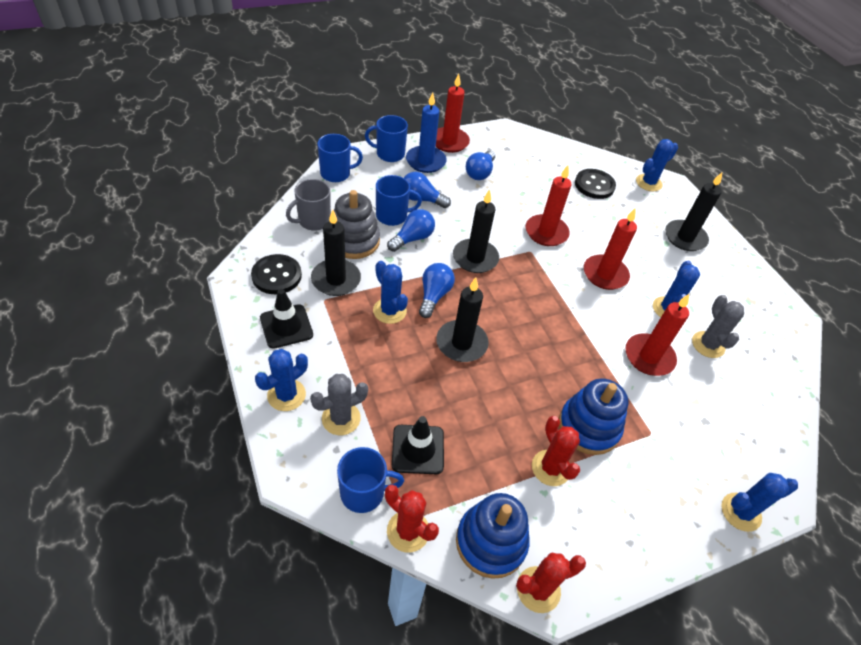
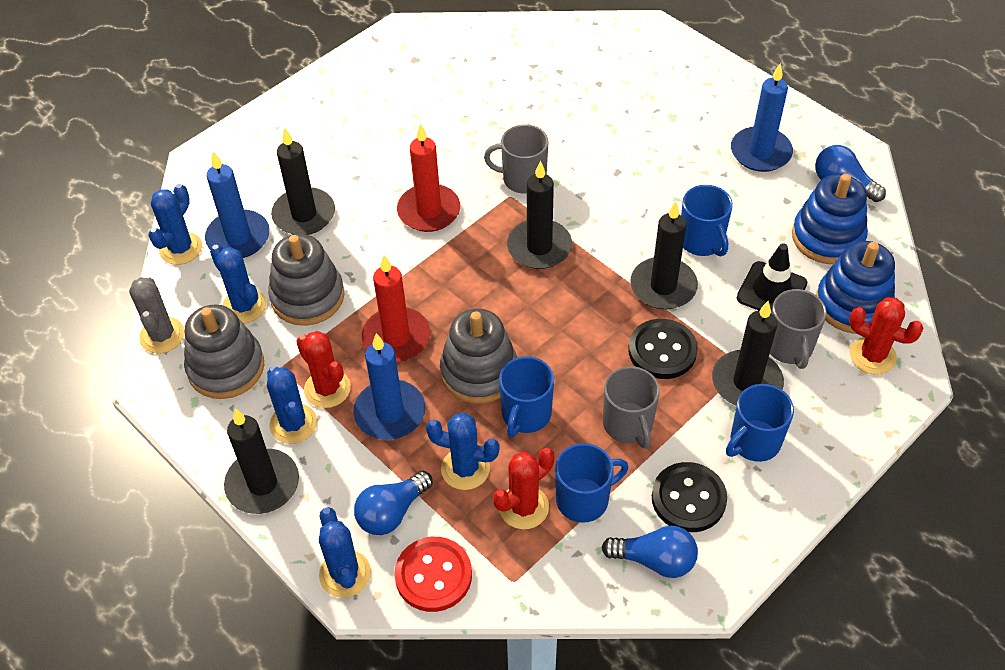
black candle: 4 -> 5
black traffic cone: 2 -> 1
blue candle: 1 -> 3
blue light bulb: 4 -> 3
grey cactus: 2 -> 1
grey mug: 1 -> 3
grey stacking toy: 1 -> 3
red button: 0 -> 1
red candle: 4 -> 2

